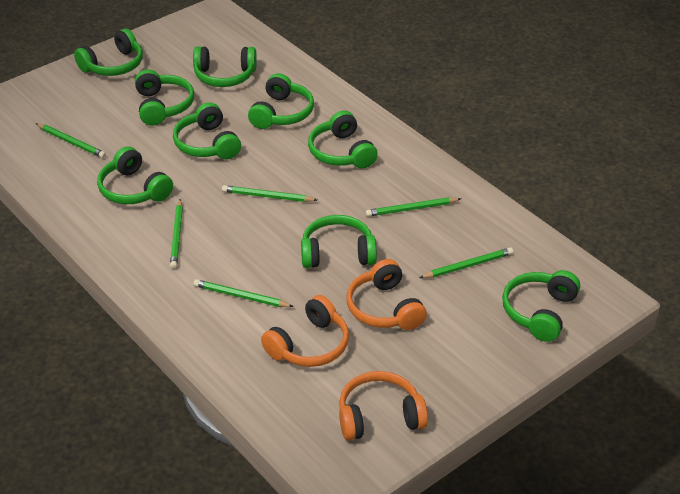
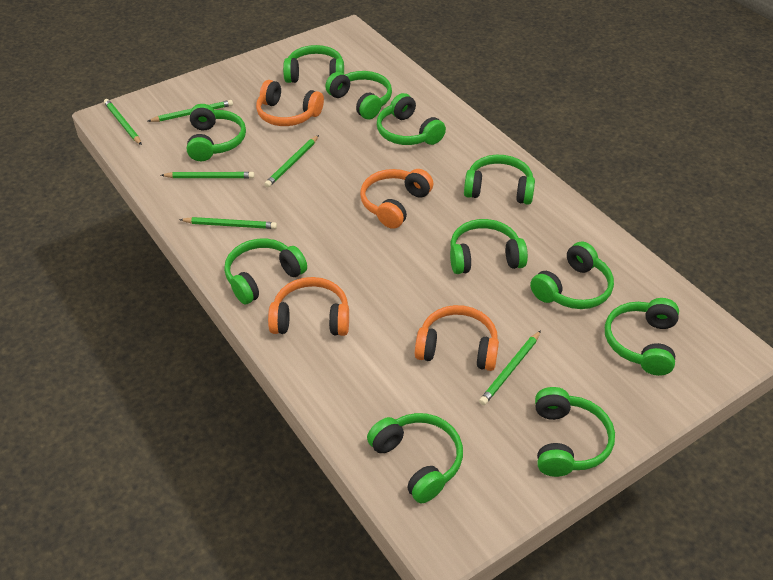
green headphones: 9 -> 11
orange headphones: 3 -> 4

